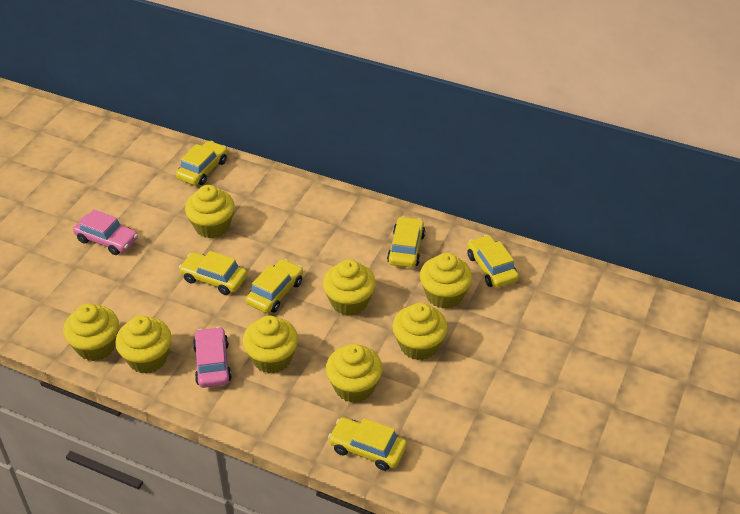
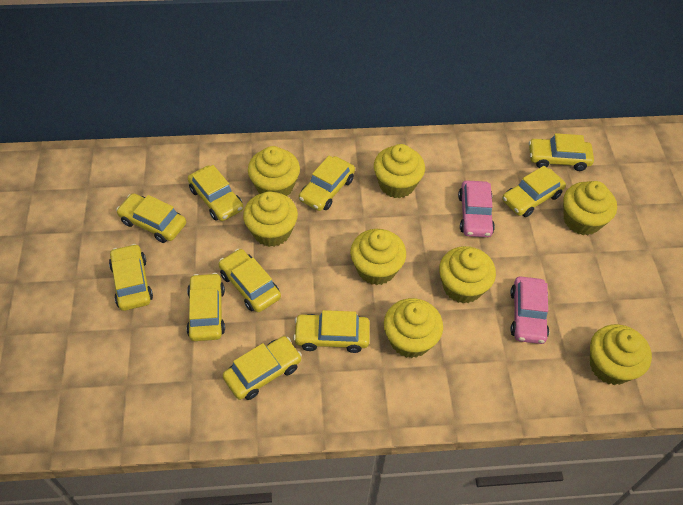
yellow car: 6 -> 10

